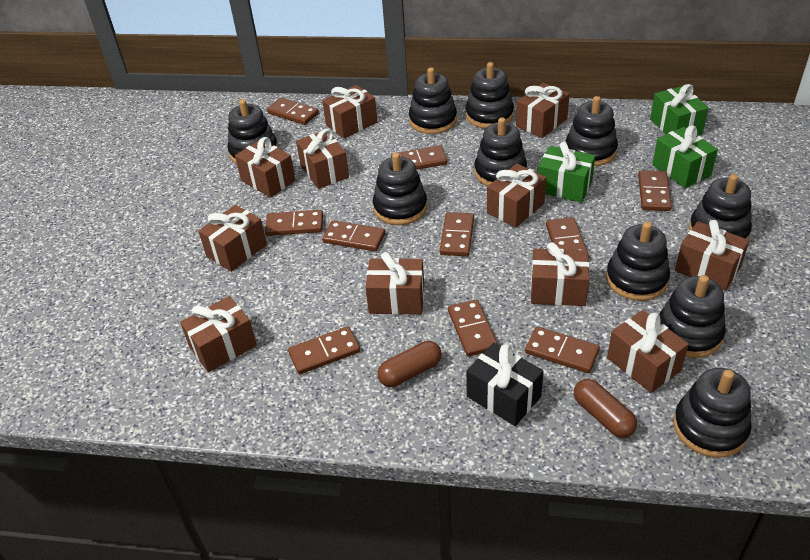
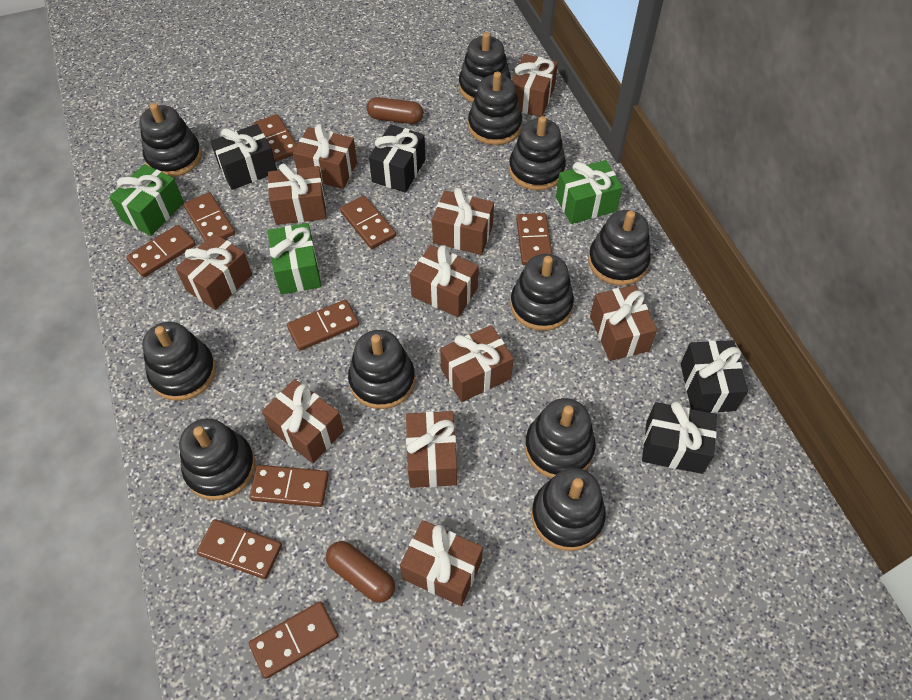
black gift: 1 -> 4
black stacking toy: 10 -> 11
brown domino: 10 -> 9

